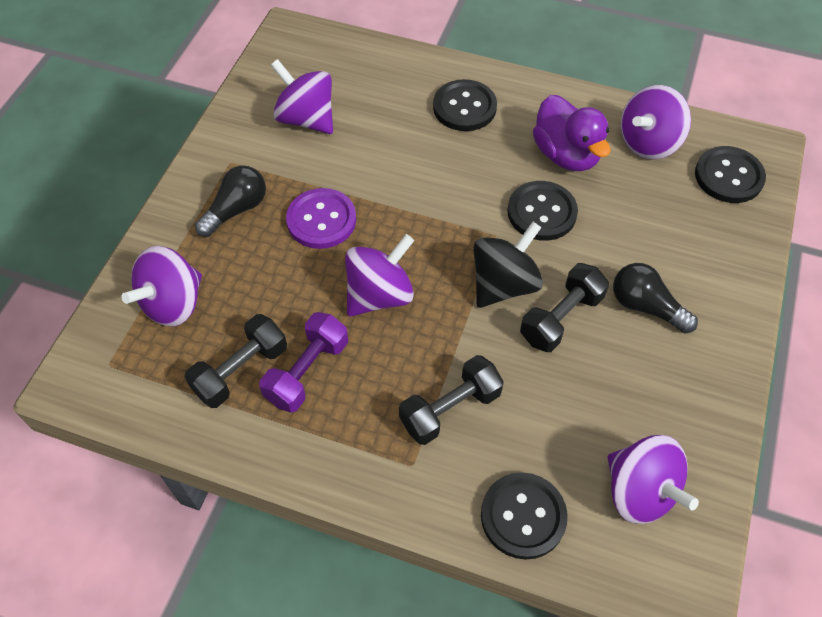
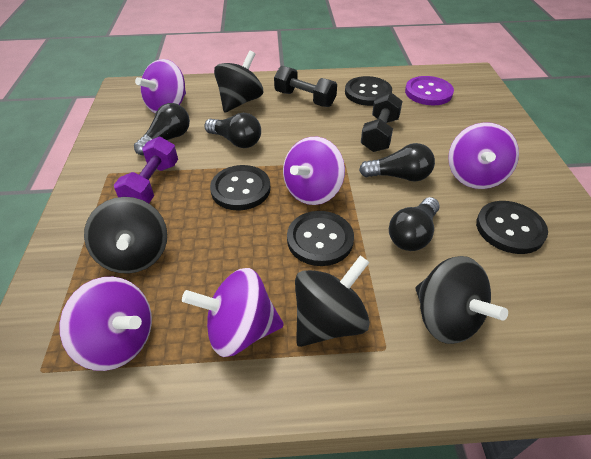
black dumbbell: 3 -> 2
black light bulb: 2 -> 4
black spinning top: 1 -> 4
purple duck: 1 -> 0

